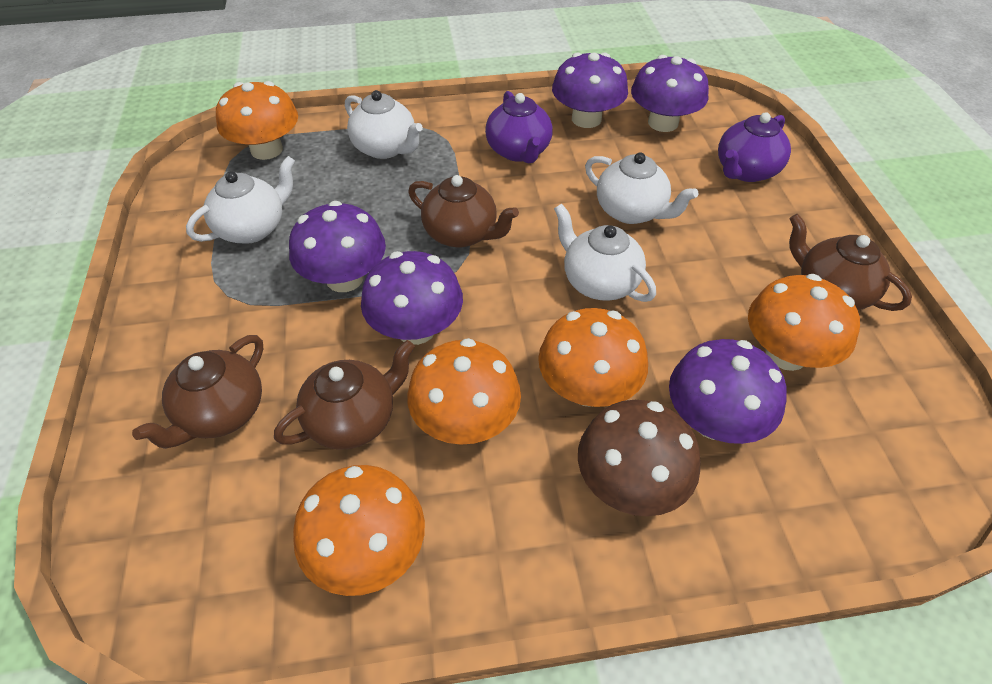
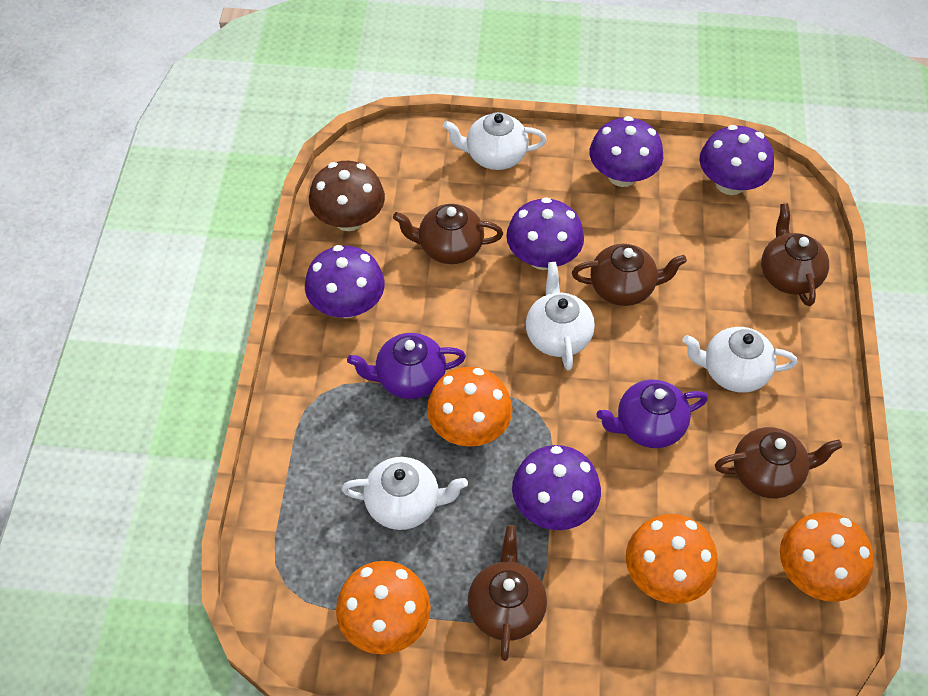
brown teapot: 4 -> 5
orange mushroom: 5 -> 4

